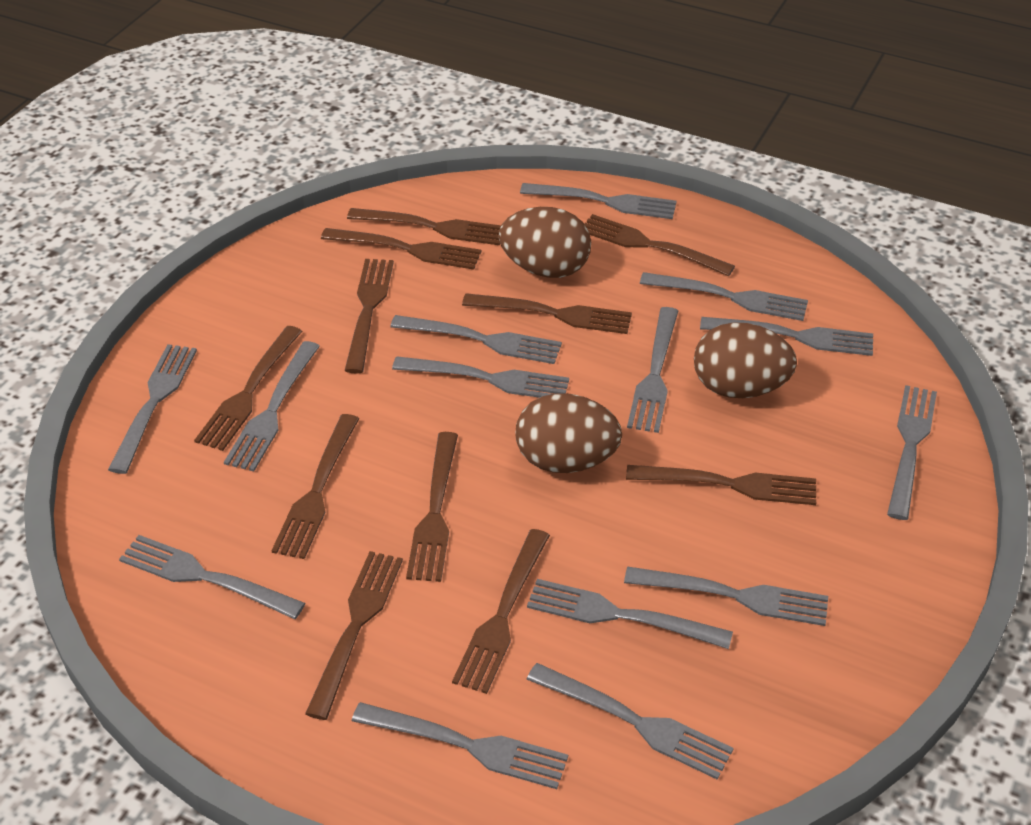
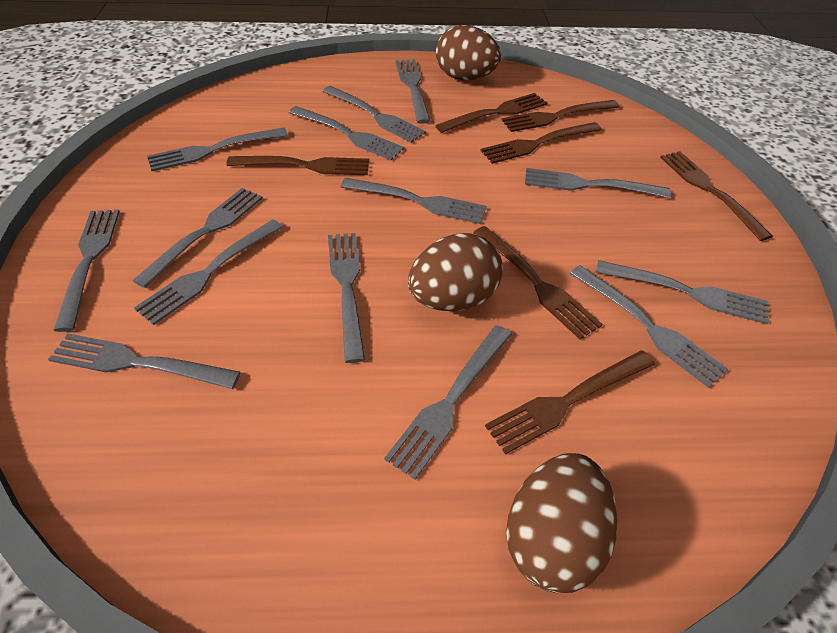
brown fork: 11 -> 7

